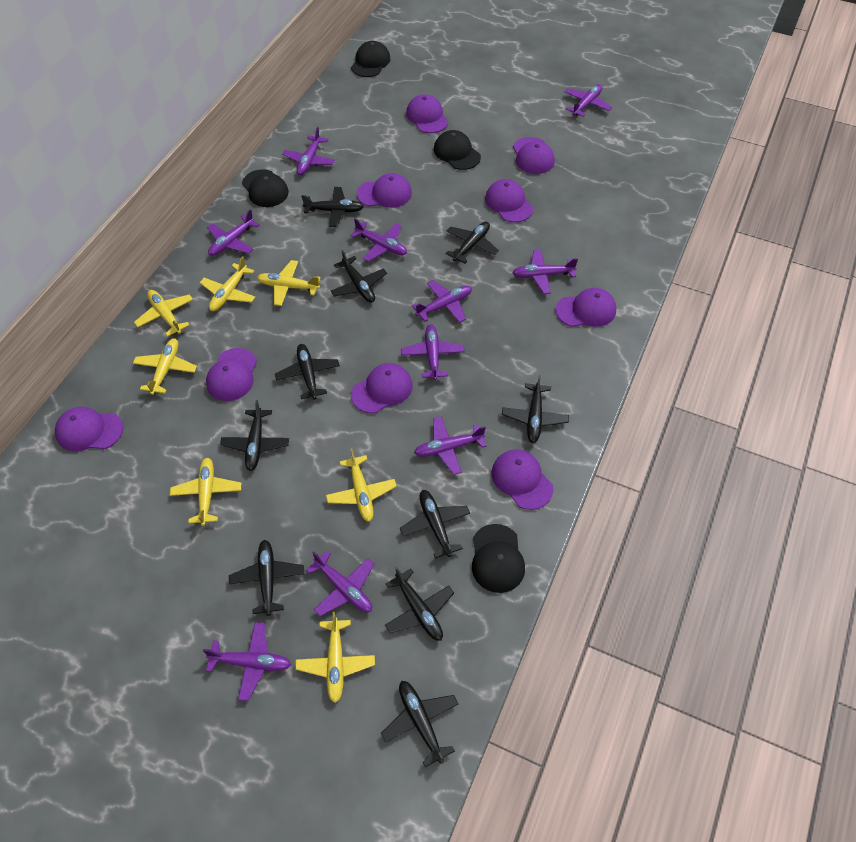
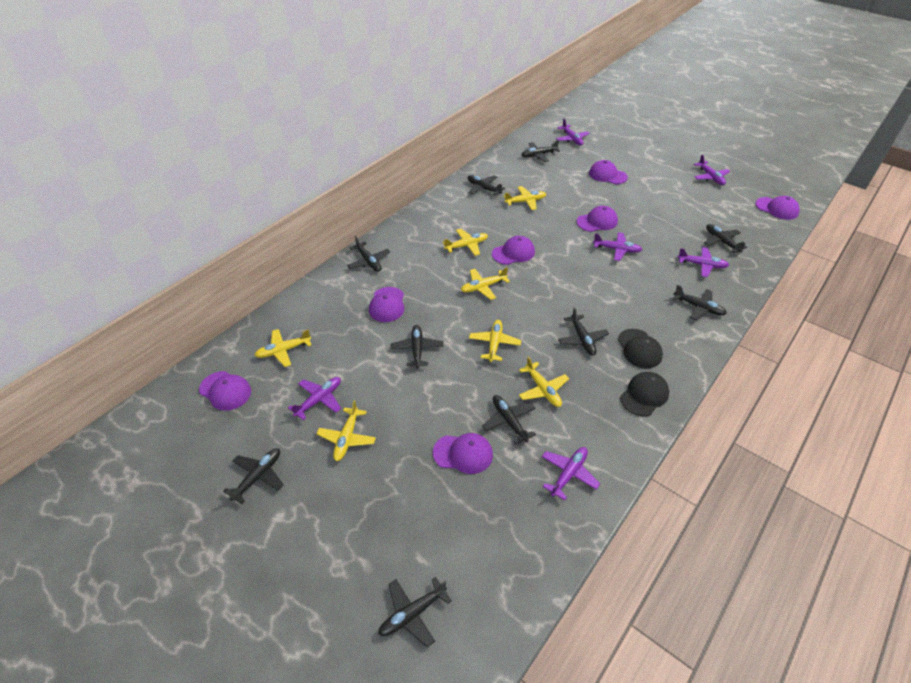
black cap: 4 -> 2
purple cap: 9 -> 7
purple plane: 10 -> 6

